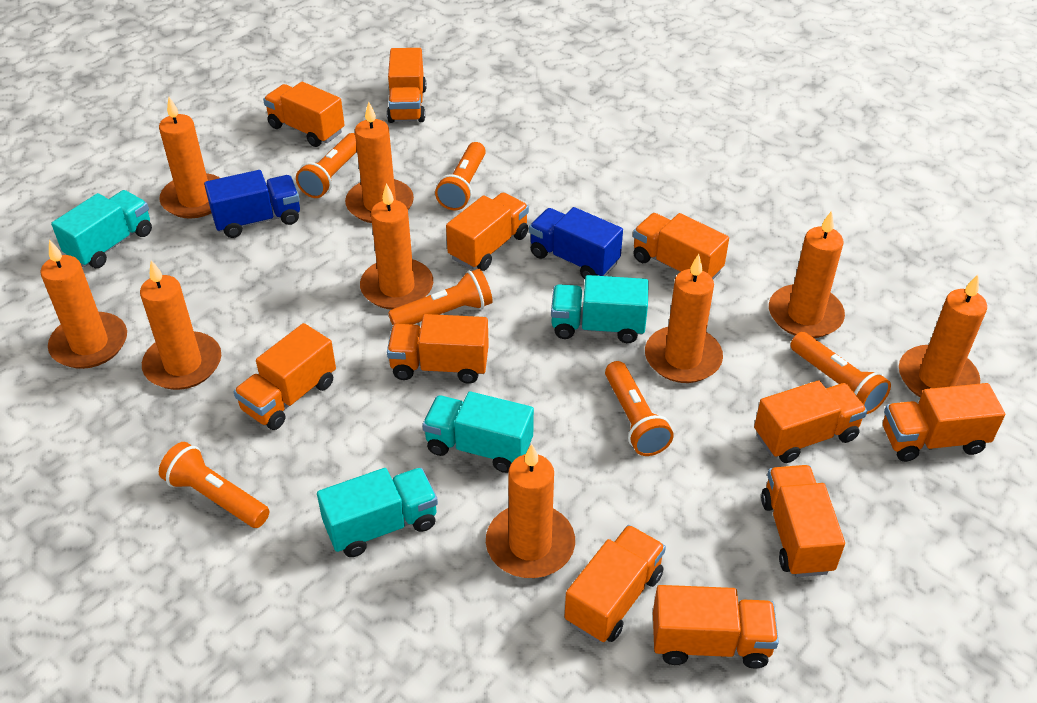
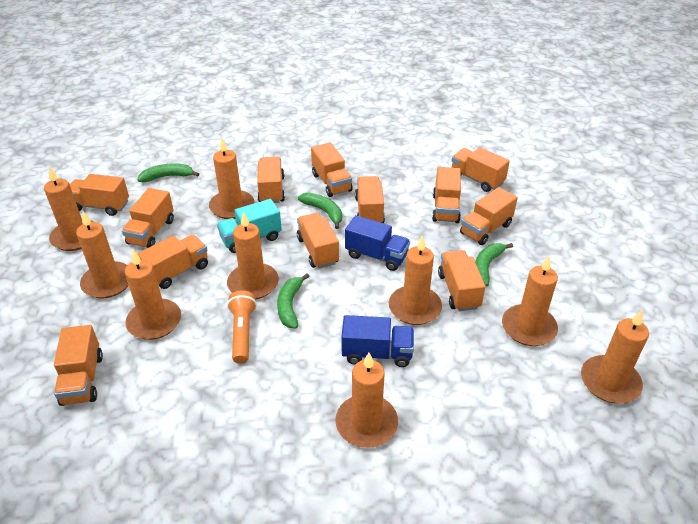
green banana: 0 -> 4
orange flashlight: 6 -> 1
orange truck: 11 -> 12
turquoise truck: 4 -> 1

